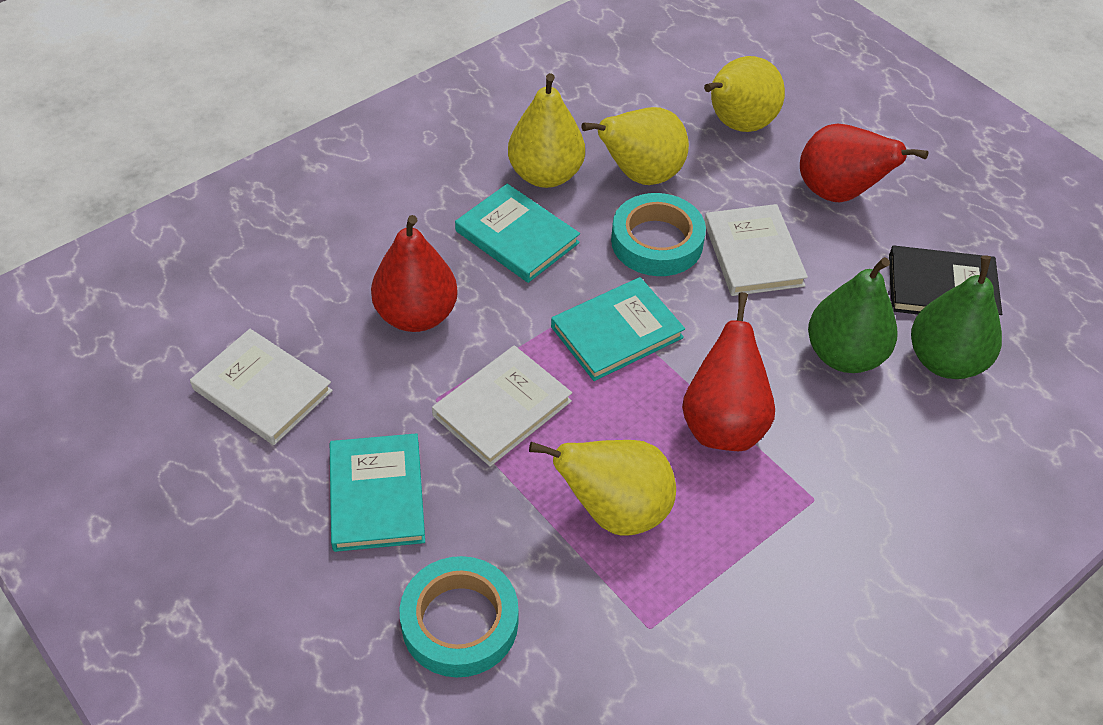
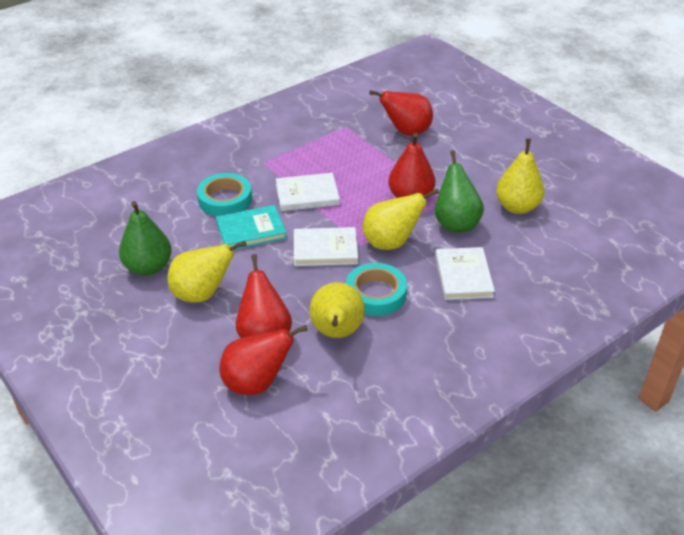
black book: 1 -> 0
red pear: 3 -> 4
turquoise book: 3 -> 1

